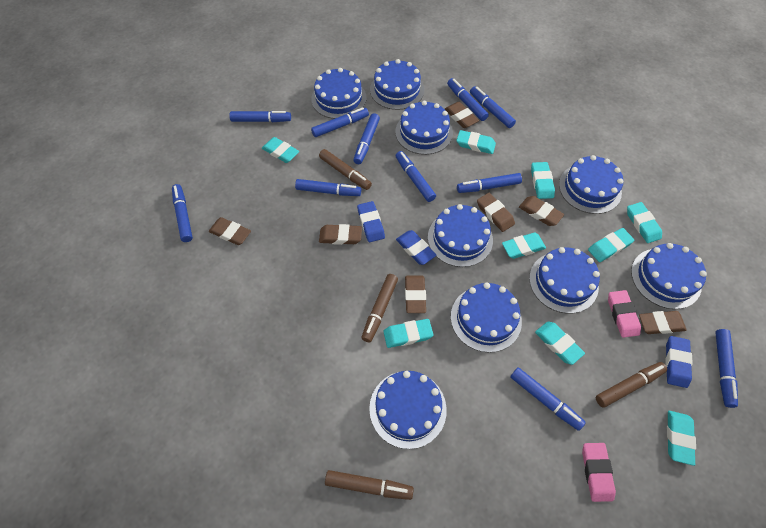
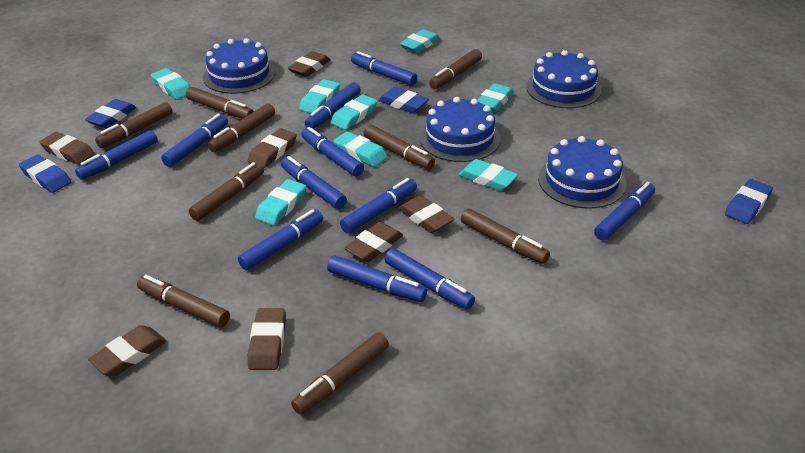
blue cake: 9 -> 4
blue eraser: 3 -> 4
brown marker: 4 -> 9
pink eraser: 2 -> 0
turquoise eraser: 9 -> 8

